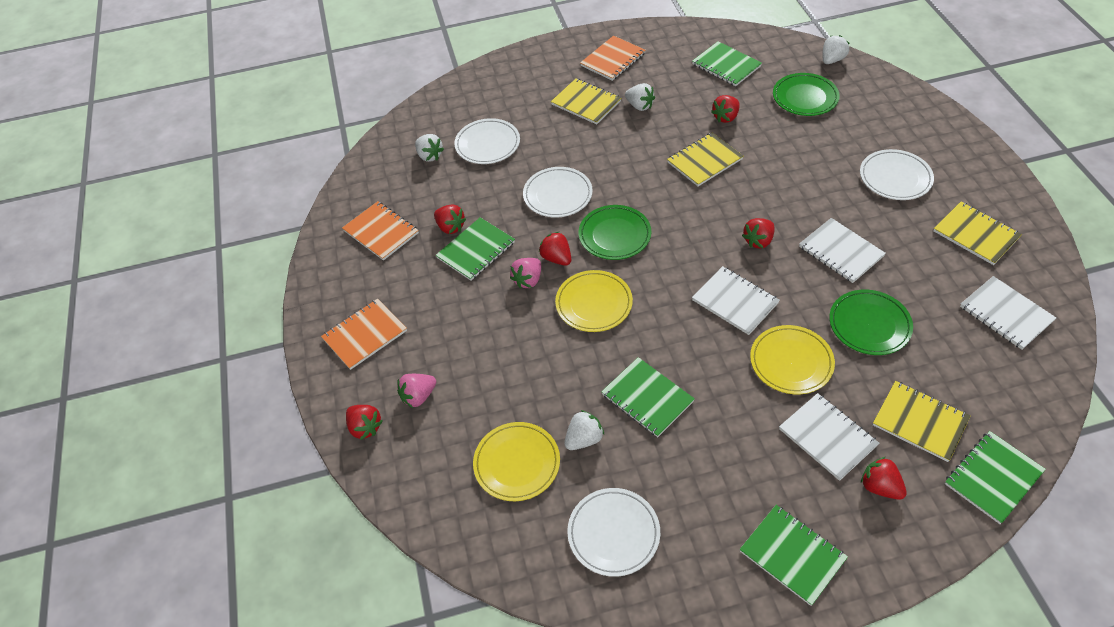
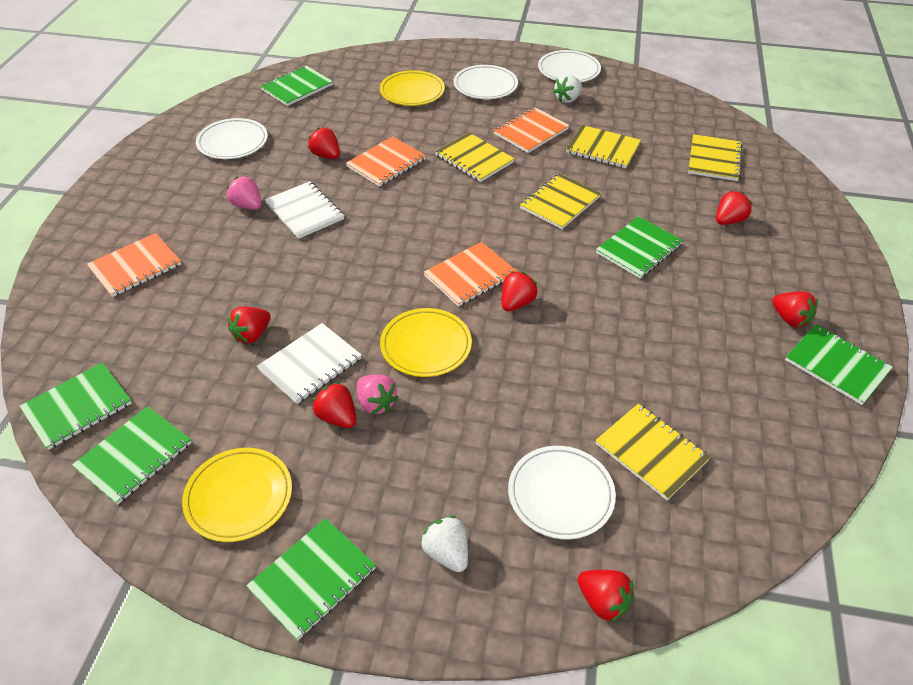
green notebook: 5 -> 6
green plate: 3 -> 0
orange notebook: 3 -> 4
red strawberry: 6 -> 7
white notebook: 4 -> 2
white strawberry: 4 -> 2
yellow notebook: 4 -> 5

